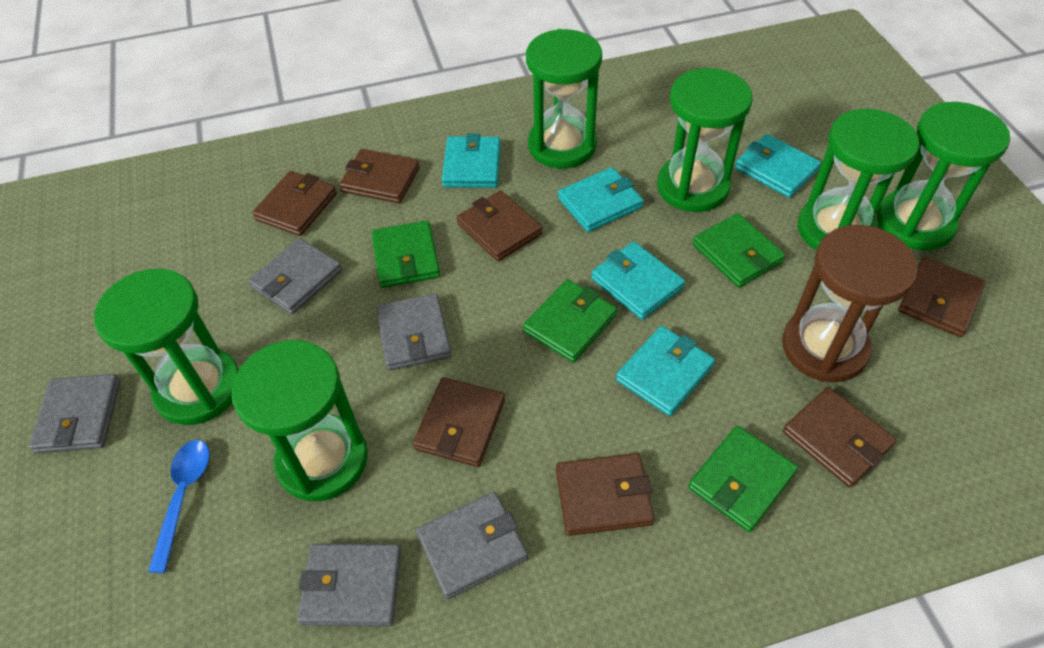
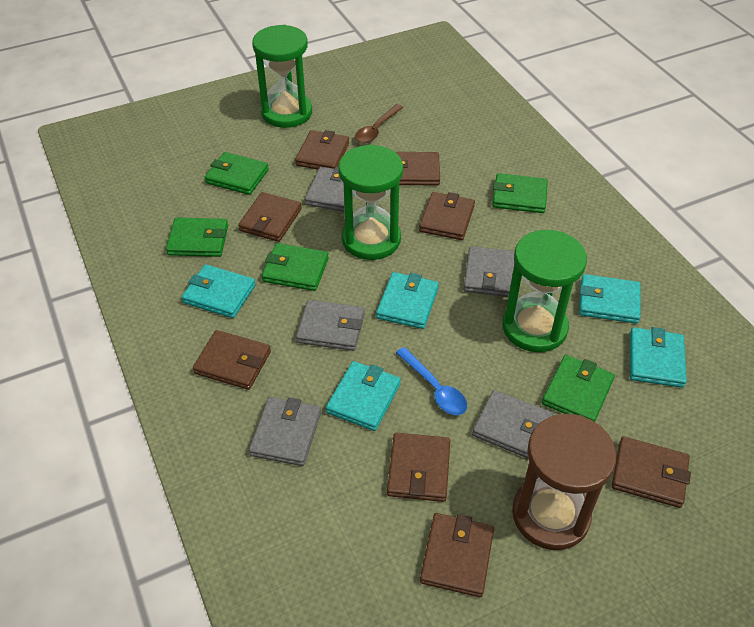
brown spoon: 0 -> 1
brown wallet: 7 -> 8
green hourglass: 6 -> 3
green wallet: 4 -> 5

